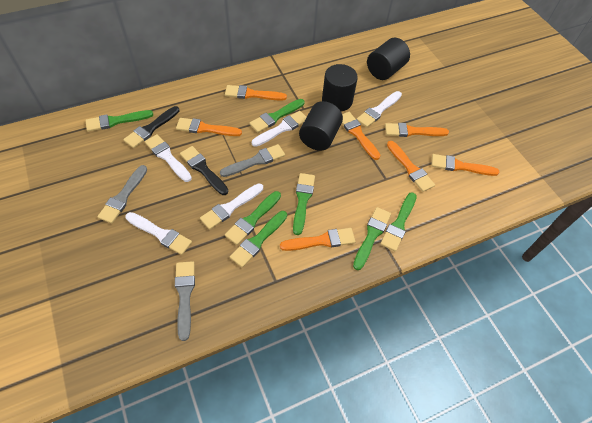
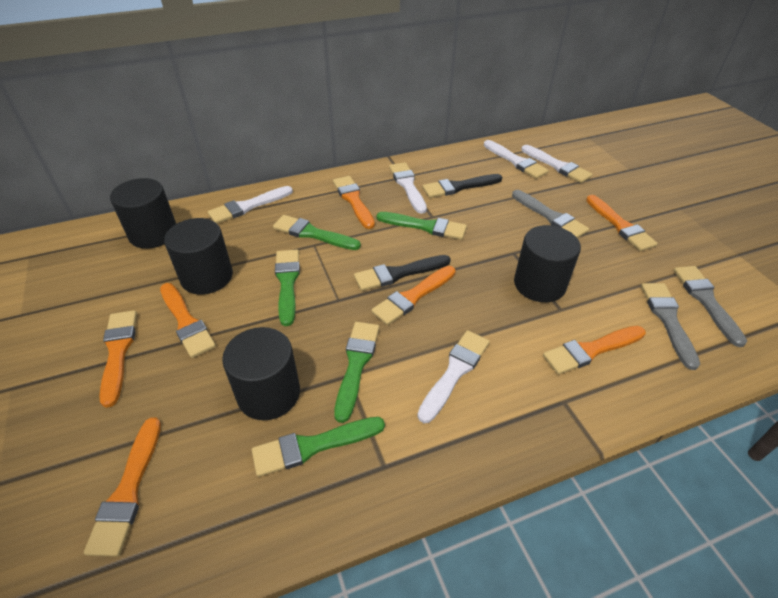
black cylinder: 3 -> 4
green brush: 7 -> 5

